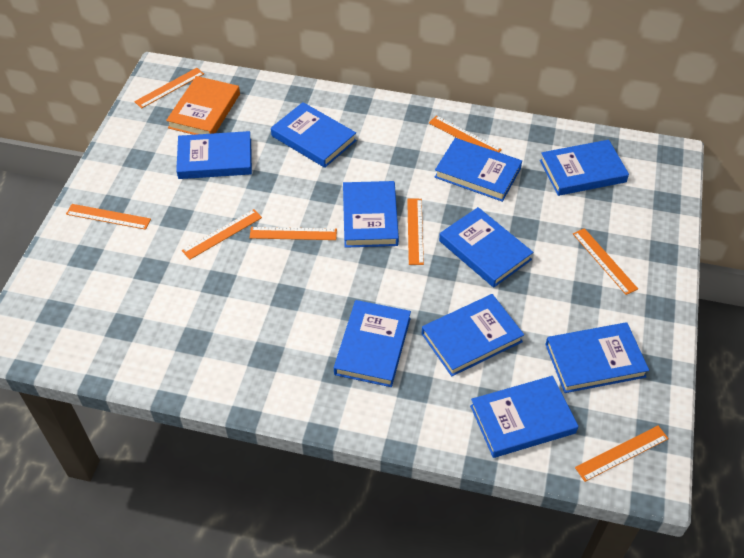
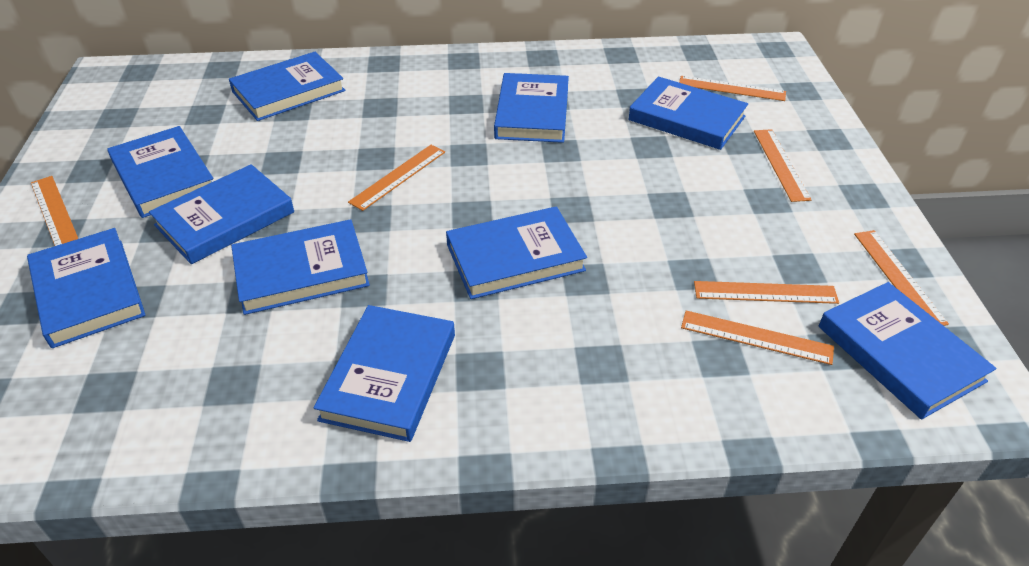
orange book: 1 -> 0
orange ruler: 8 -> 7

